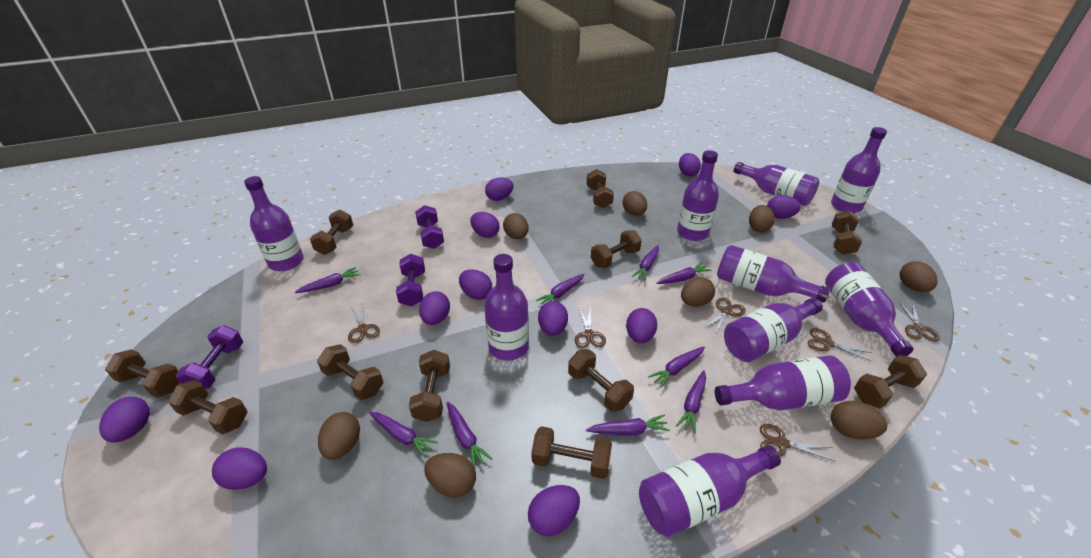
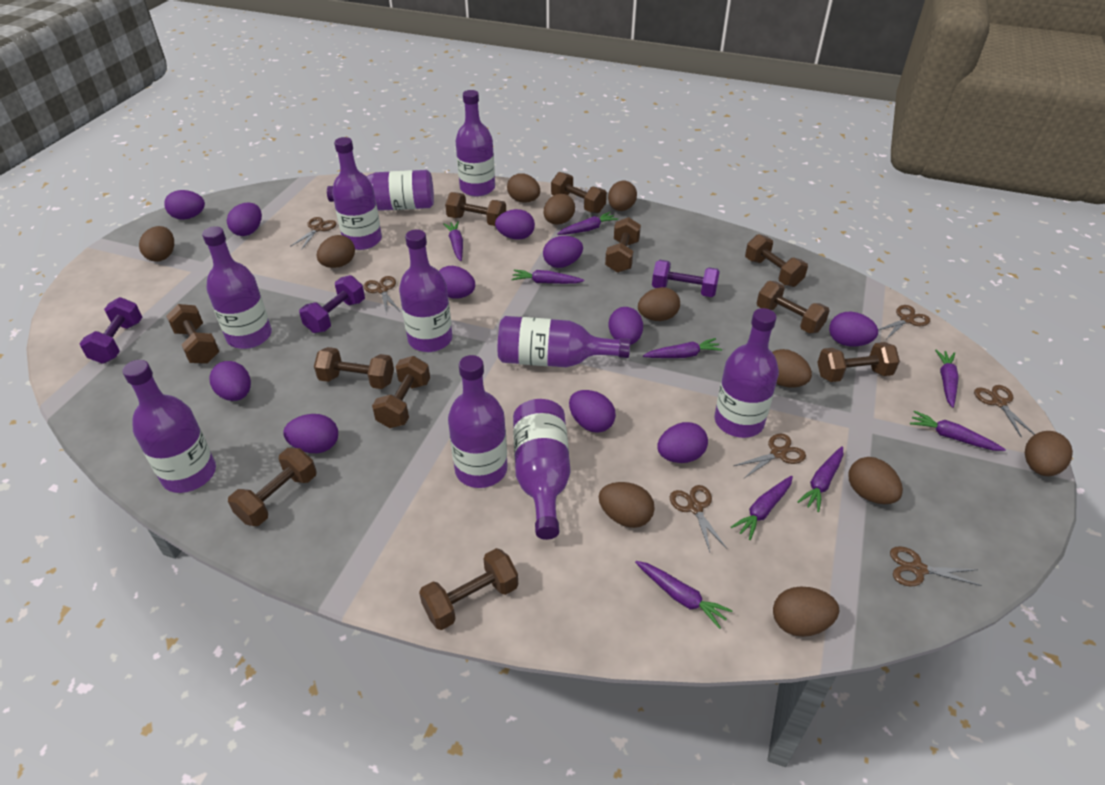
brown egg: 8 -> 11
brown scissors: 6 -> 7

